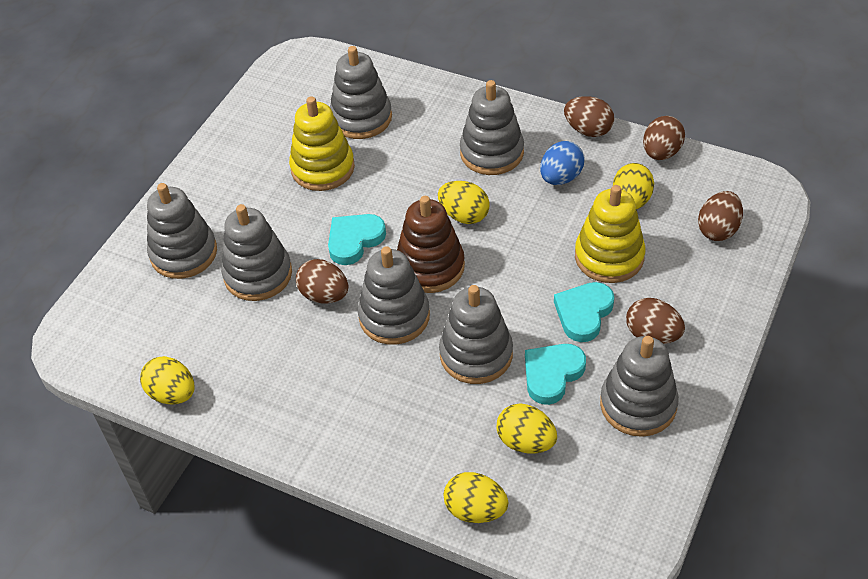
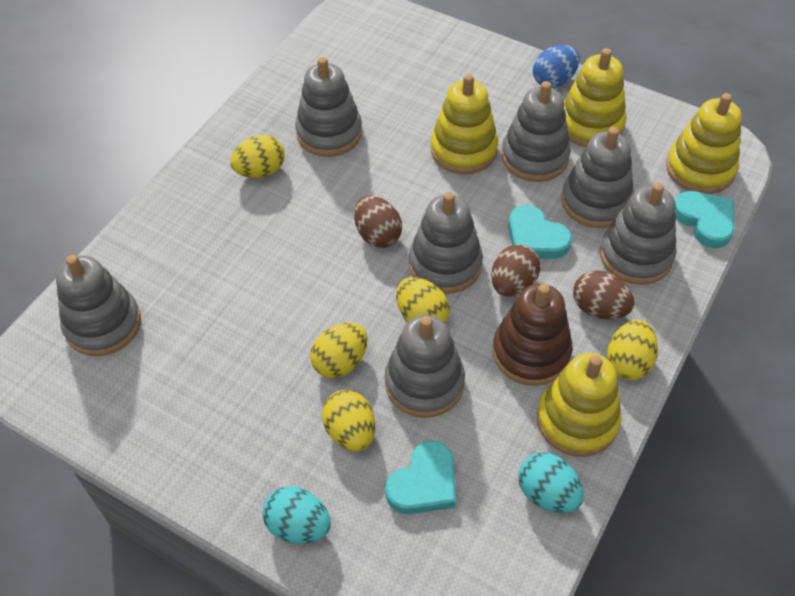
brown egg: 5 -> 3
turquoise egg: 0 -> 2
yellow stacking toy: 2 -> 4

